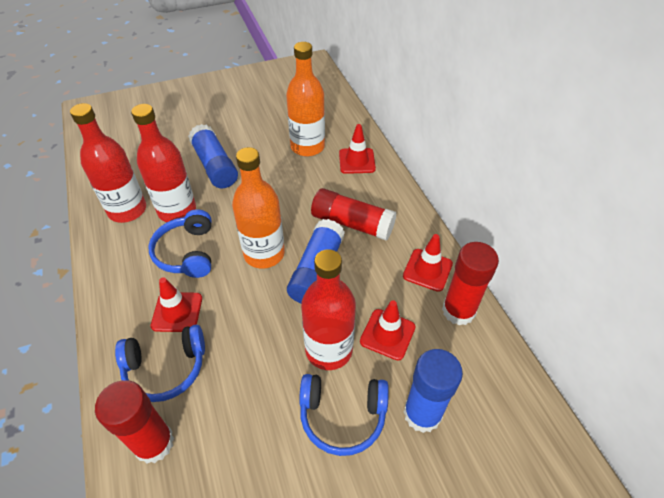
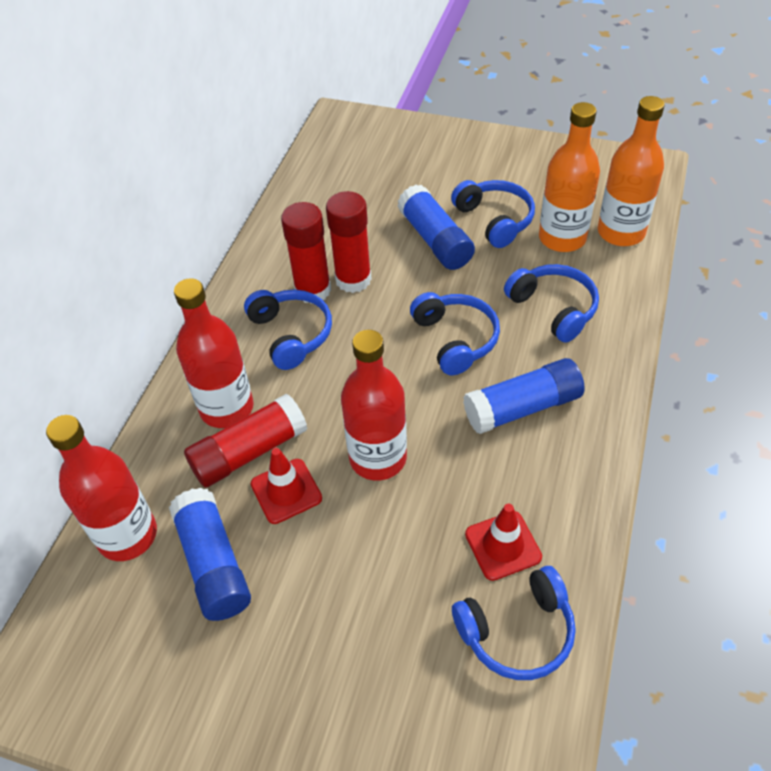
blue headphones: 3 -> 5
red traffic cone: 4 -> 2

